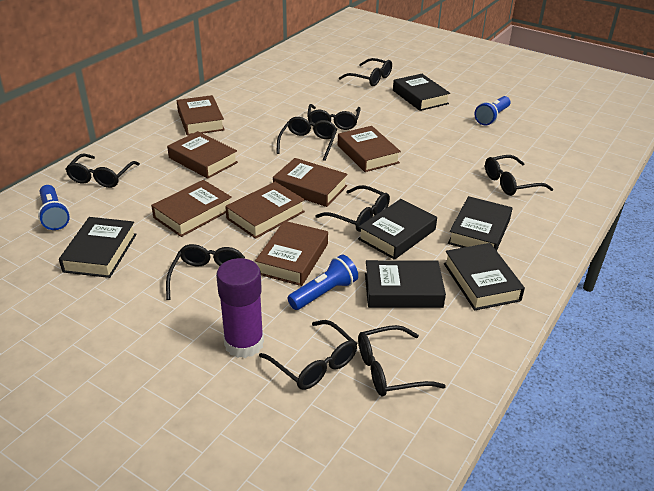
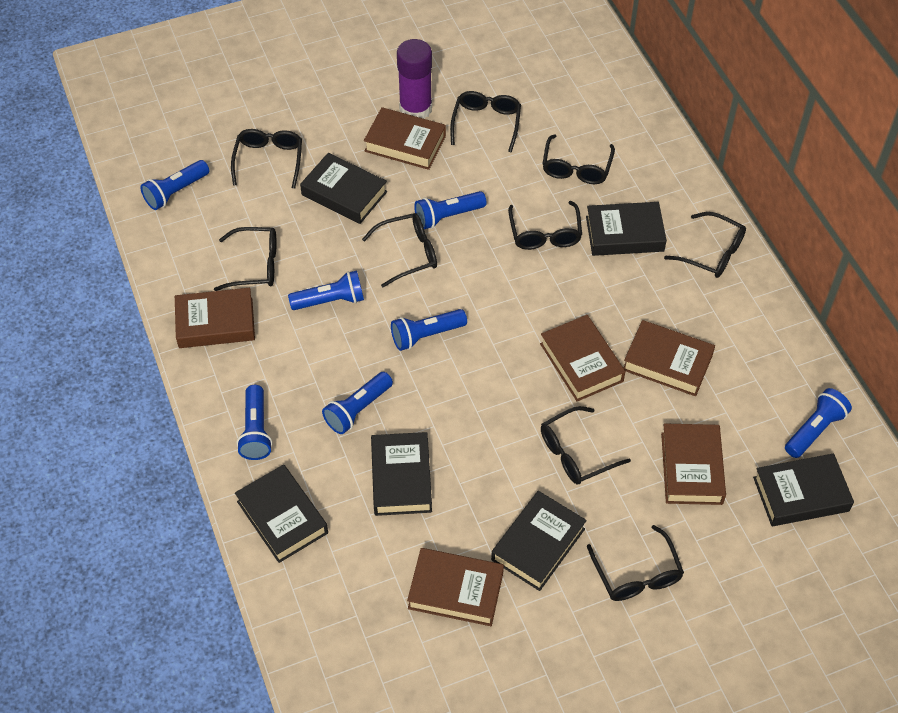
blue flashlight: 3 -> 7
brown book: 7 -> 6

